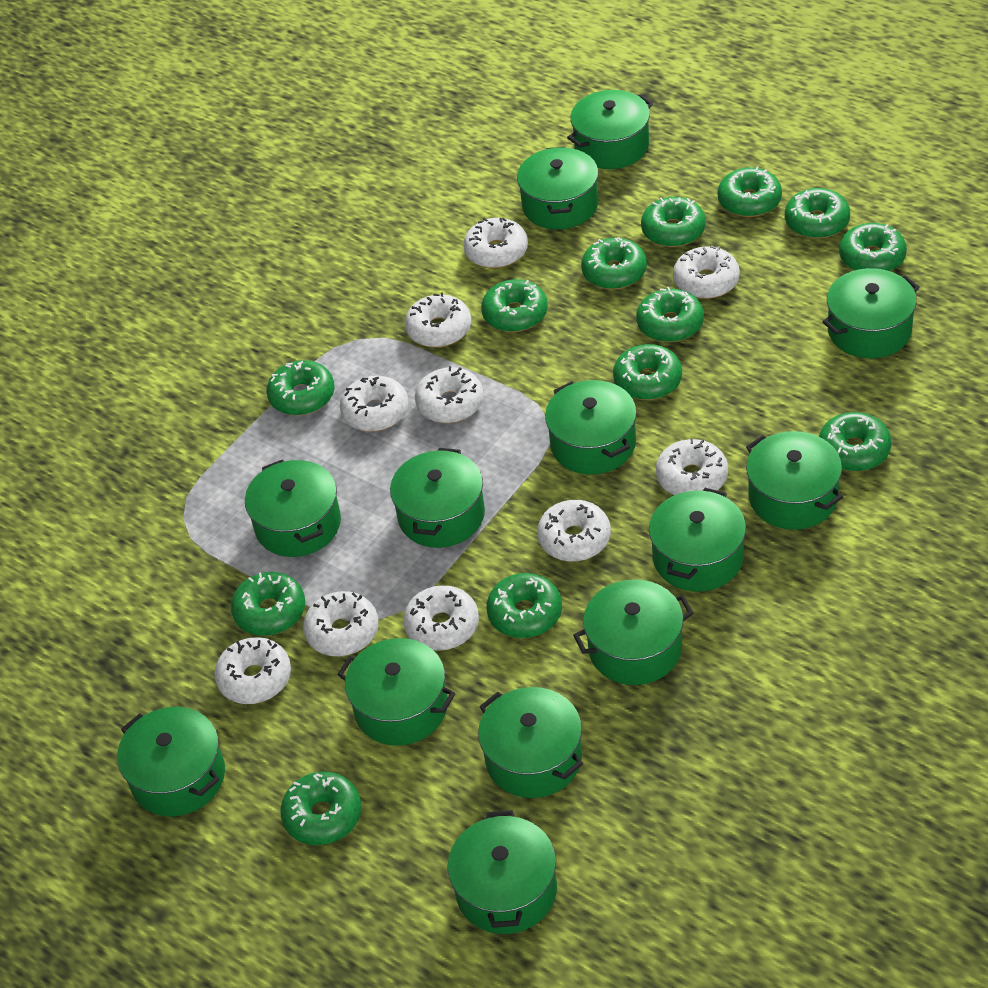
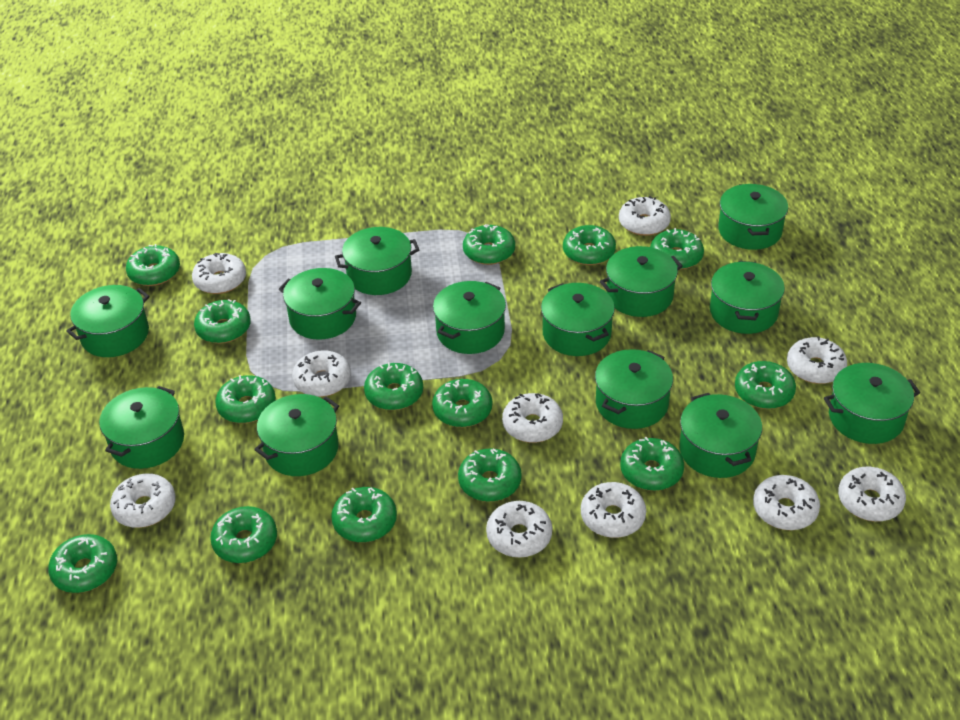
green donut: 13 -> 14

